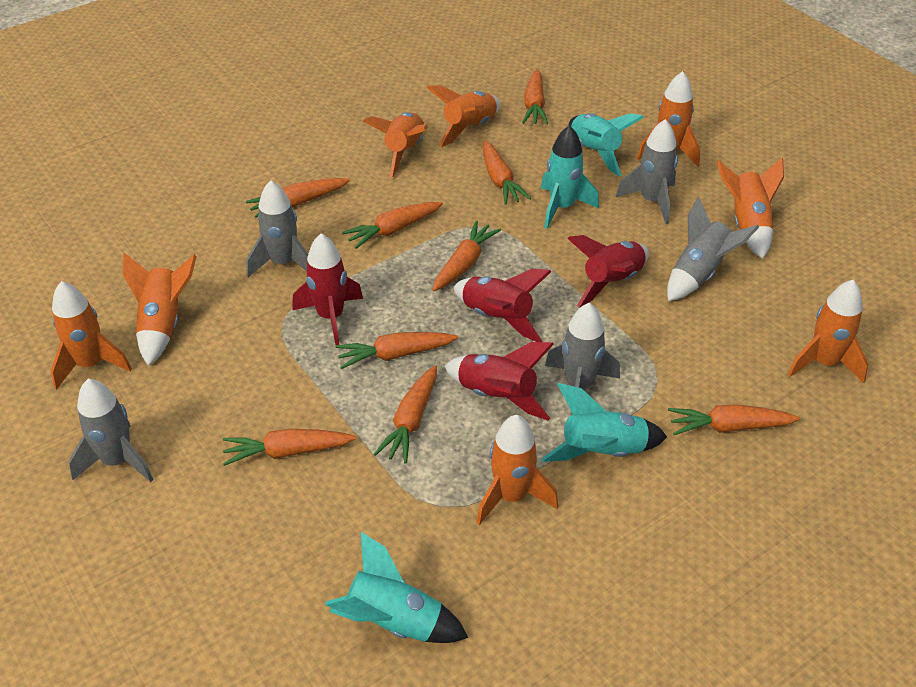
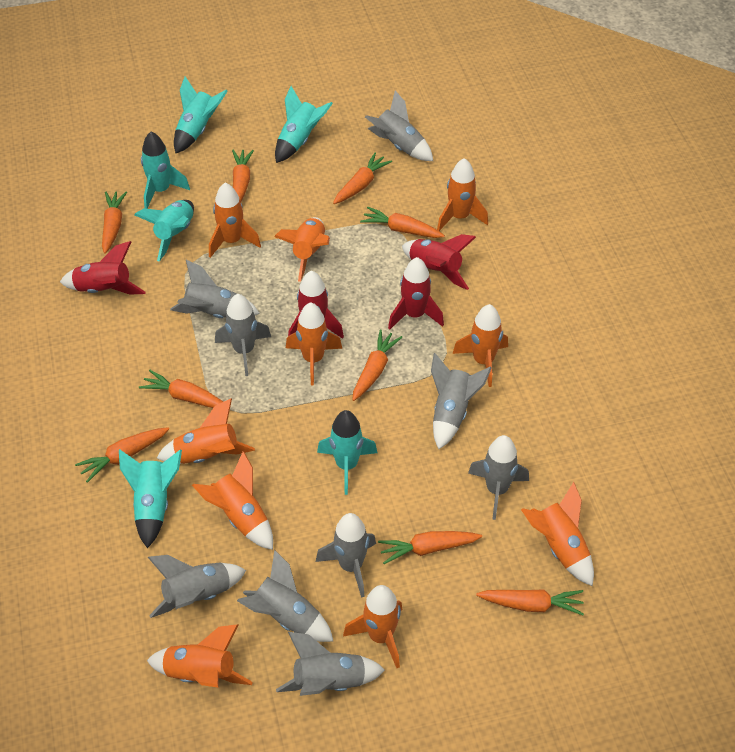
grey rocket: 5 -> 9
orange rocket: 8 -> 10
turquoise rocket: 4 -> 6

